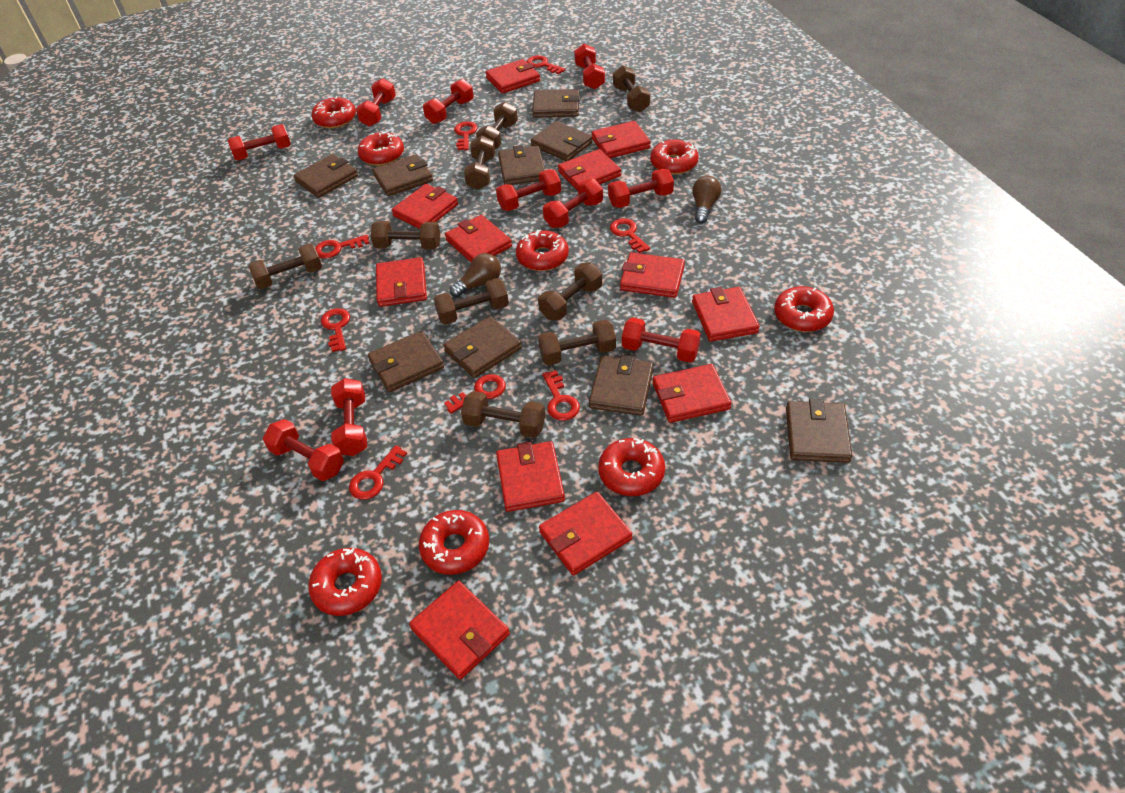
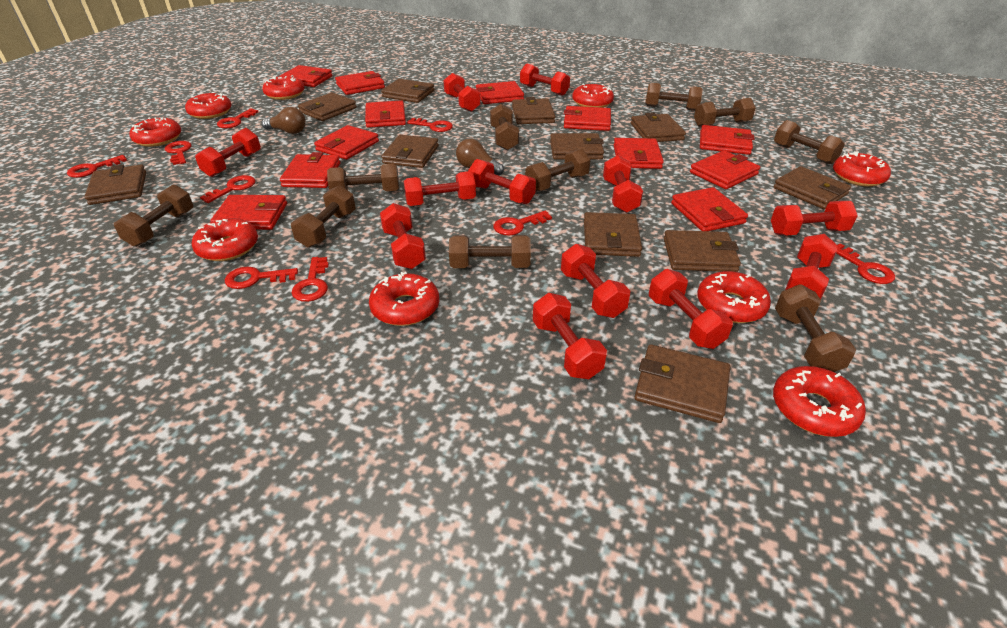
brown dumbbell: 9 -> 10
brown wallet: 9 -> 11
red donut: 8 -> 9
red dumbbell: 10 -> 12
red key: 8 -> 9

